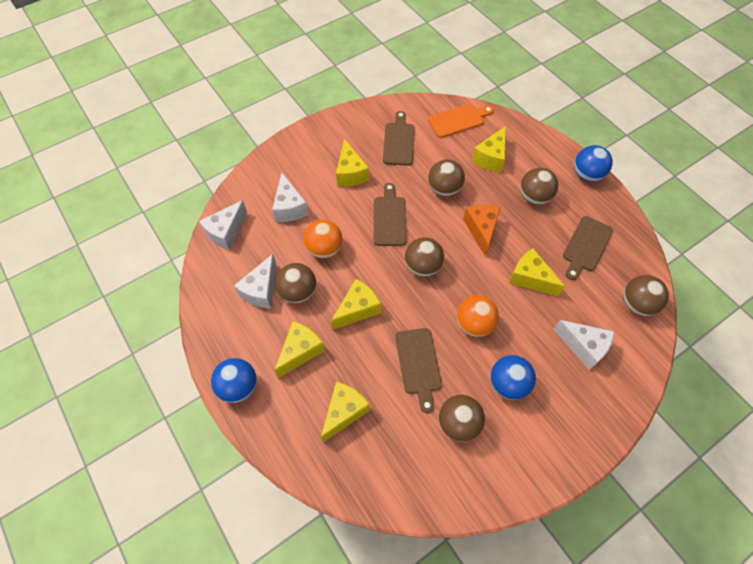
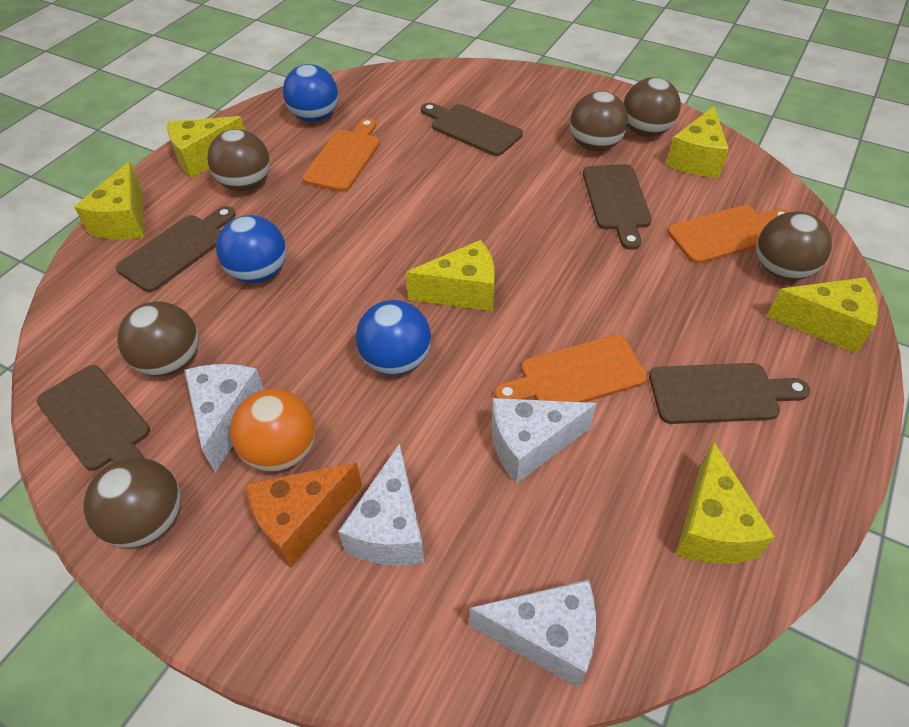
brown cutting board: 4 -> 5
orange ball: 2 -> 1
orange cutting board: 1 -> 3

